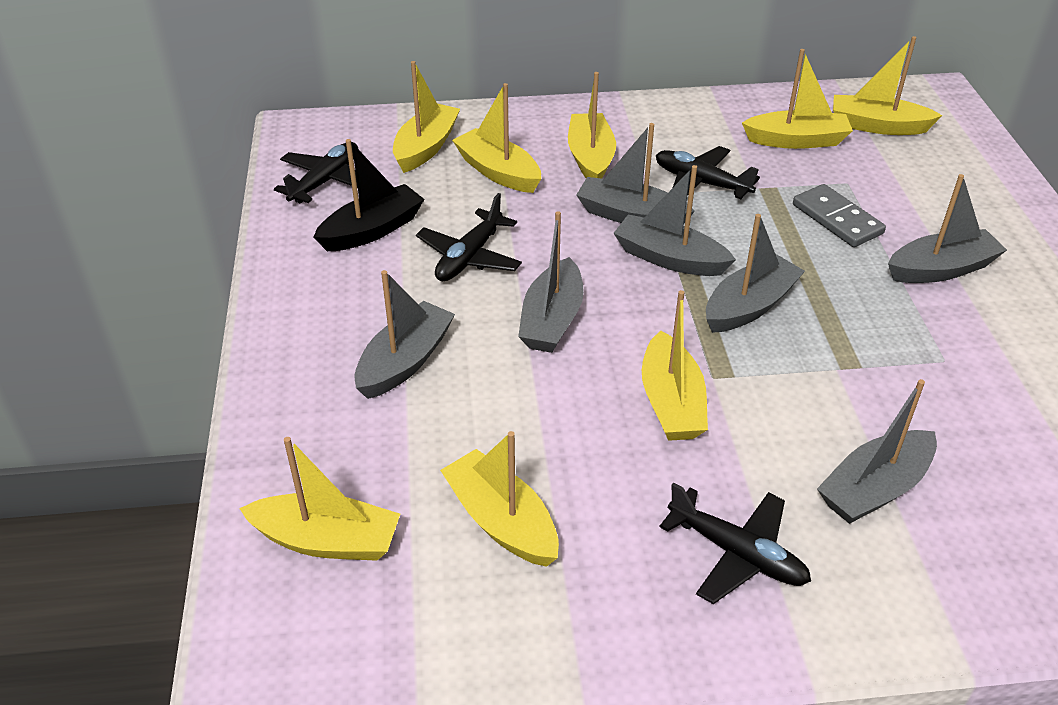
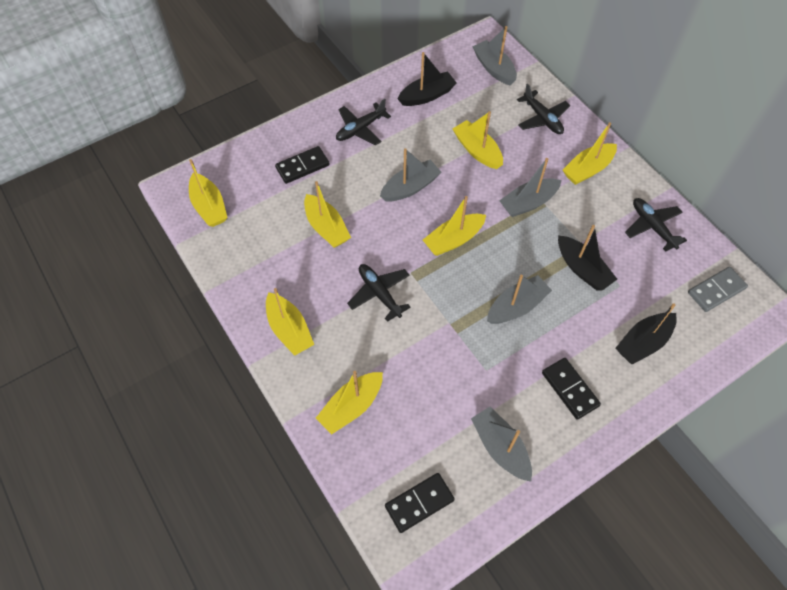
black boat: 1 -> 3
black domino: 0 -> 3
grey boat: 7 -> 5
yellow boat: 8 -> 7

